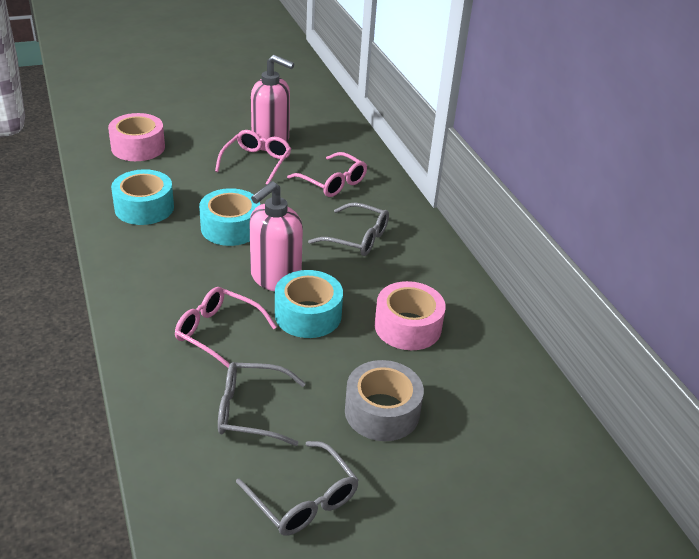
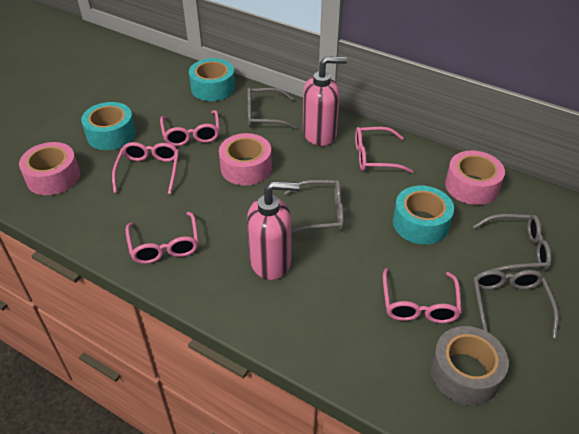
grey glasses: 3 -> 4
pink glasses: 3 -> 5
pink tape: 2 -> 3

